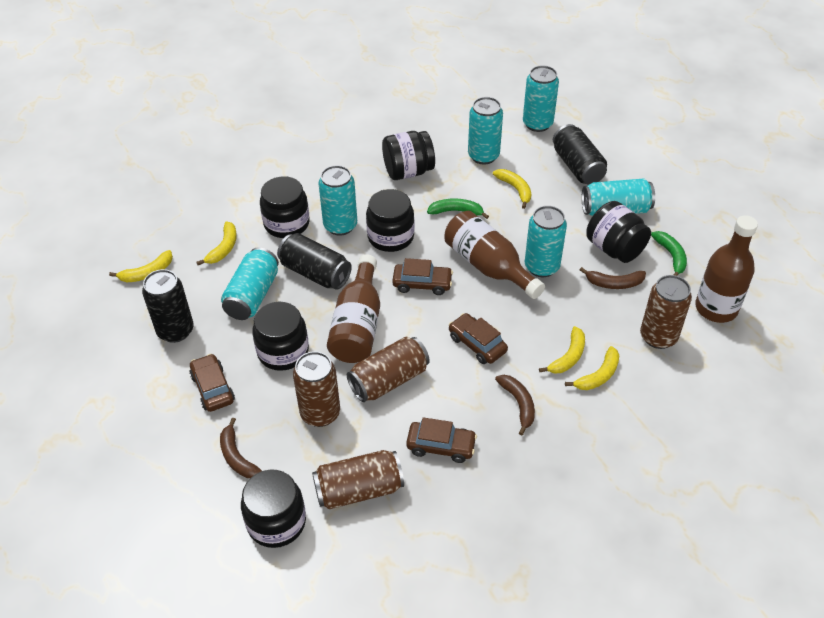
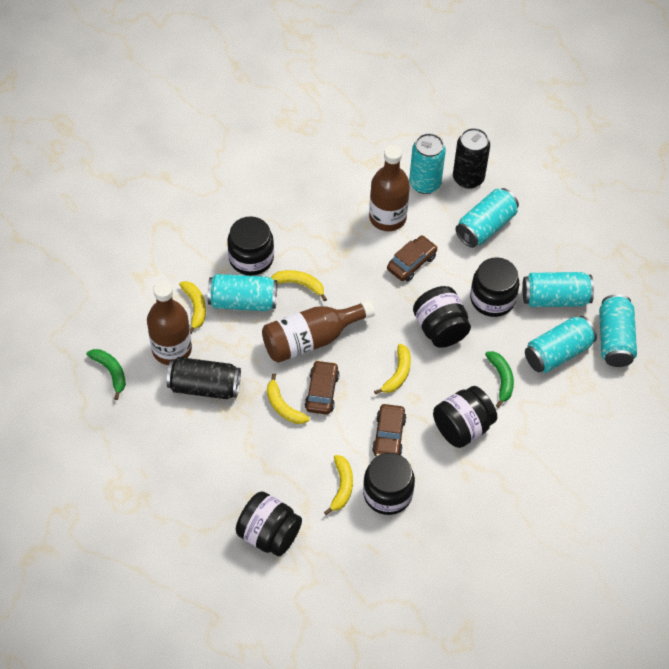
black can: 3 -> 2
brown banana: 3 -> 0
brown can: 4 -> 0
brown car: 4 -> 3

